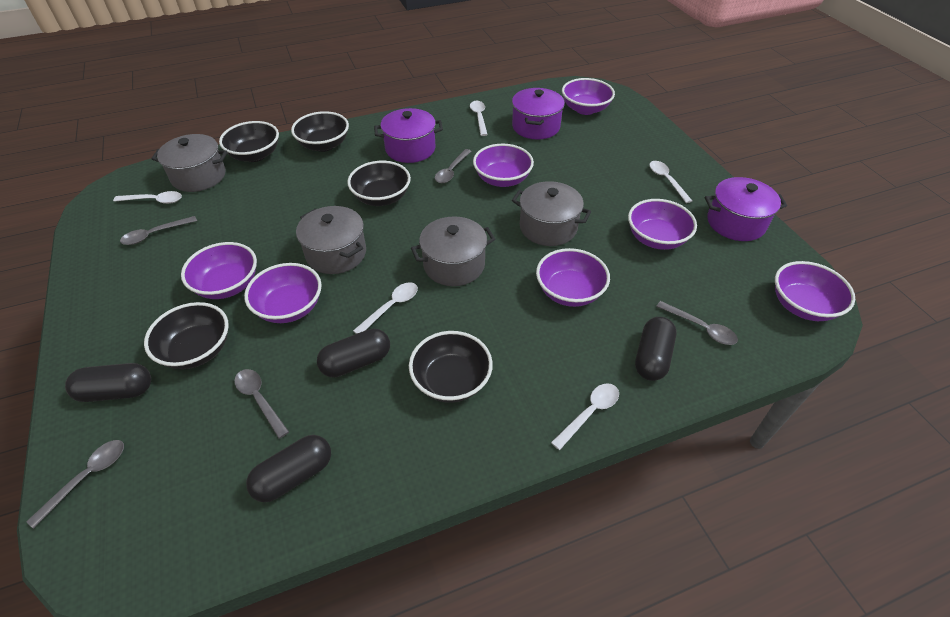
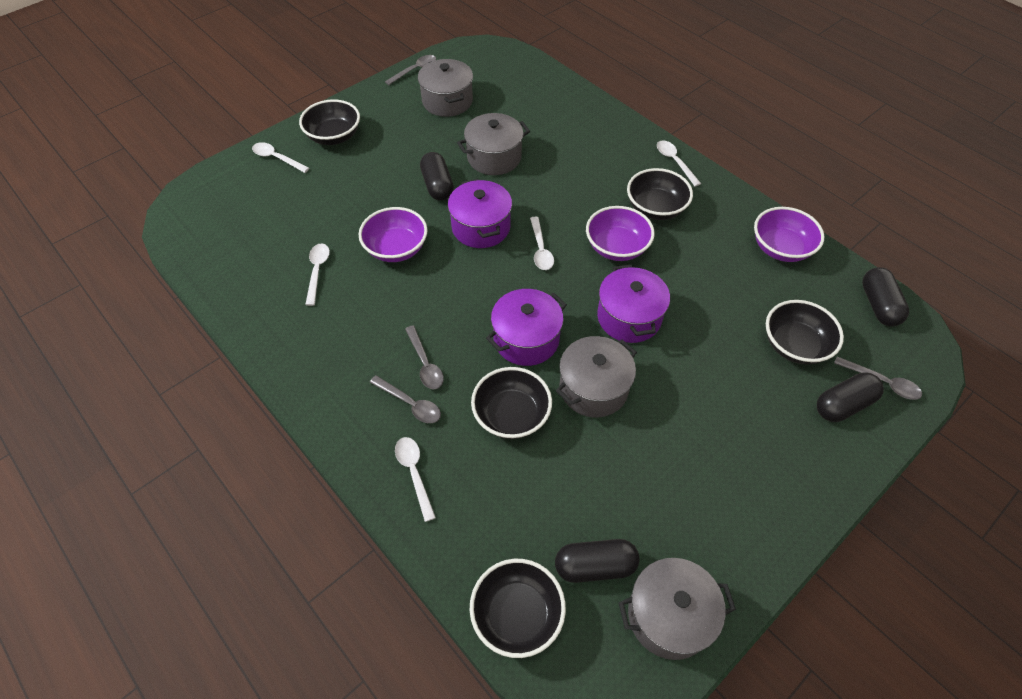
grey spoon: 5 -> 4
purple bowl: 7 -> 3

